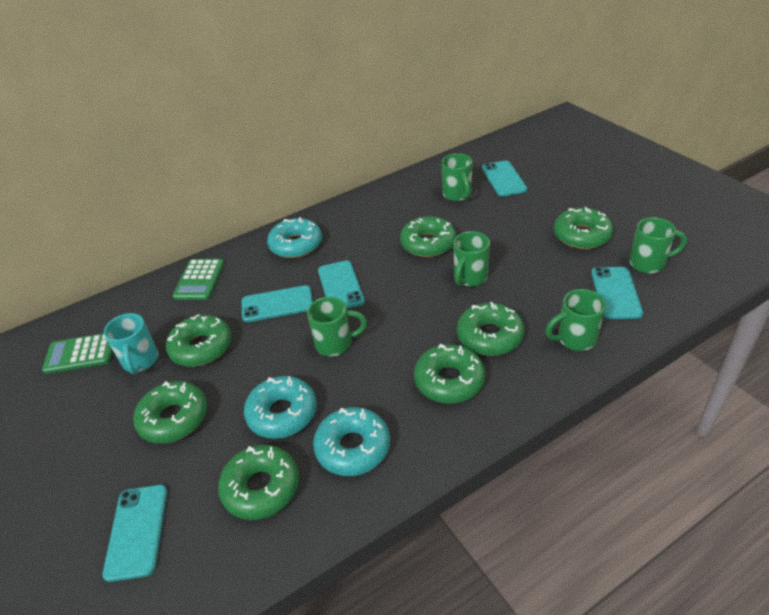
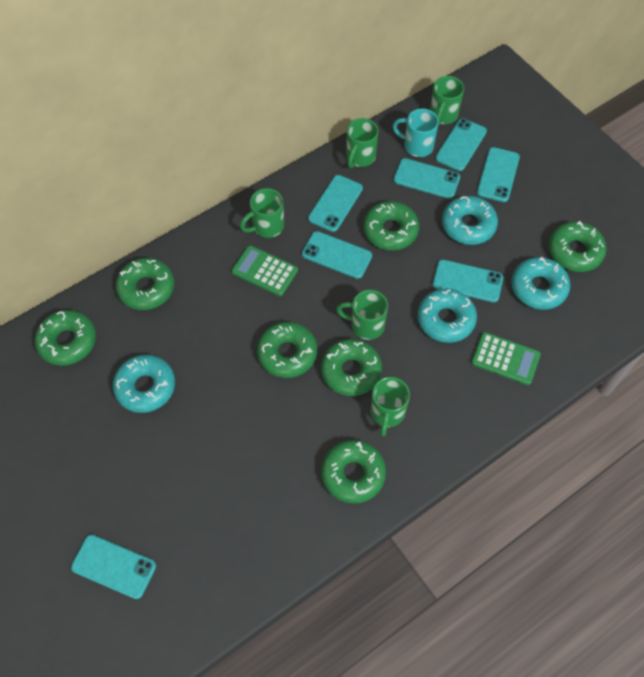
turquoise donut: 3 -> 4
turquoise phone: 5 -> 7

